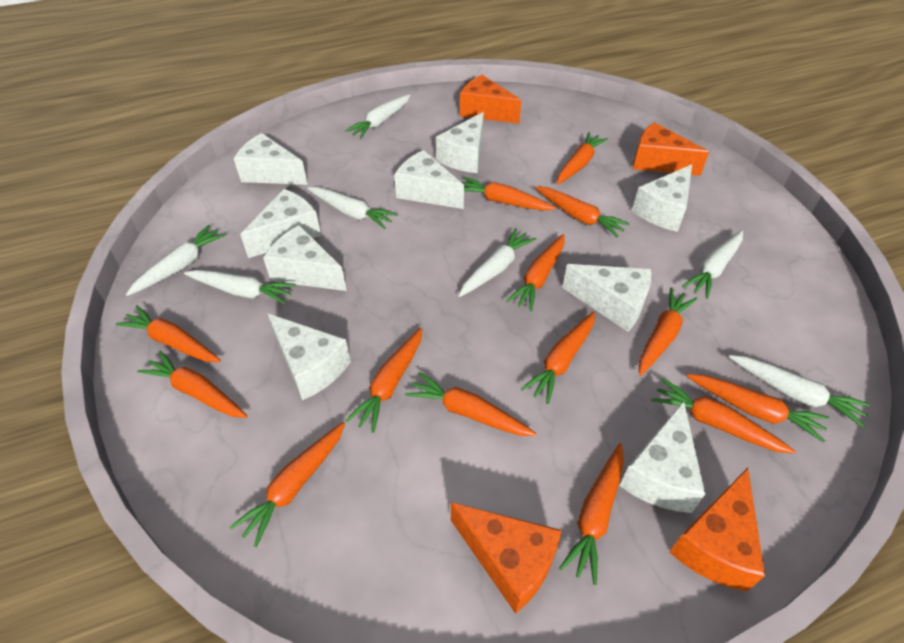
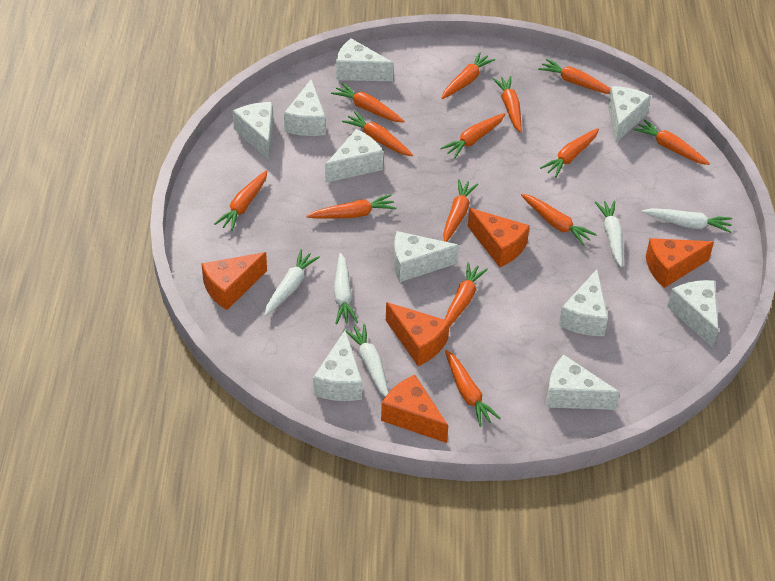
orange cheese: 4 -> 5
white carrot: 7 -> 5
white cheese: 9 -> 10

